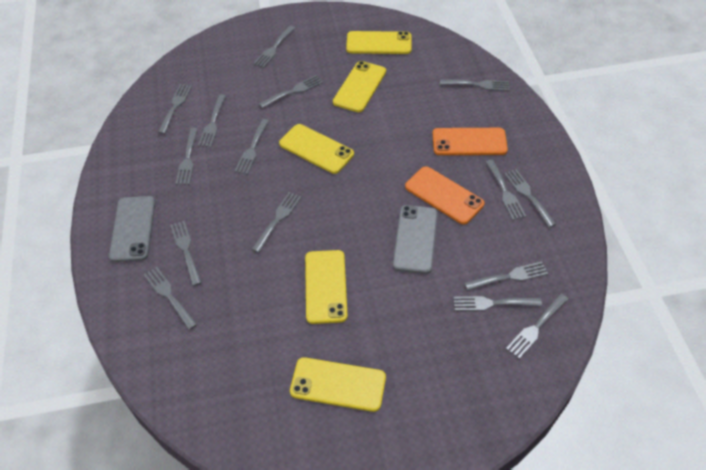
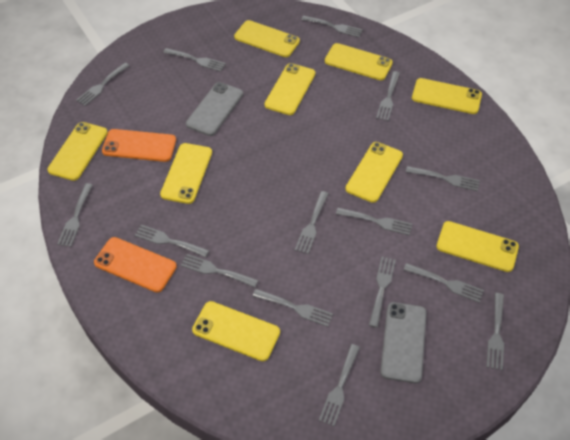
yellow phone: 5 -> 9

